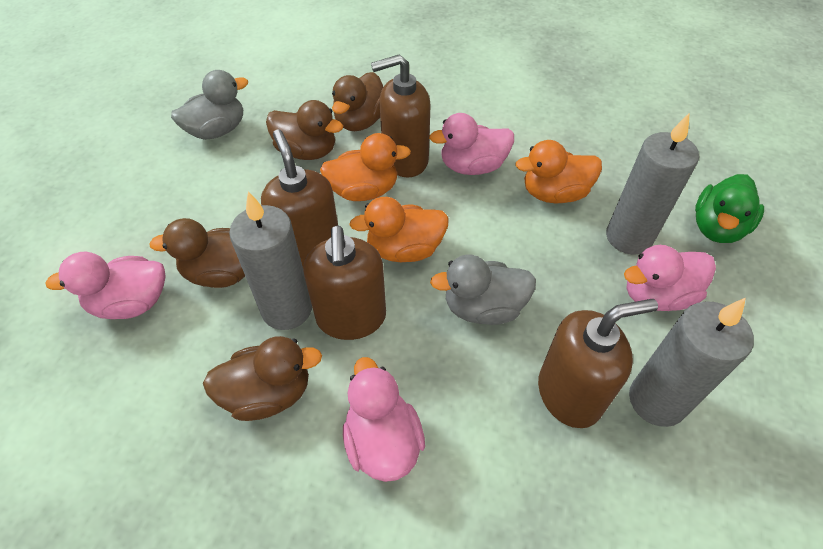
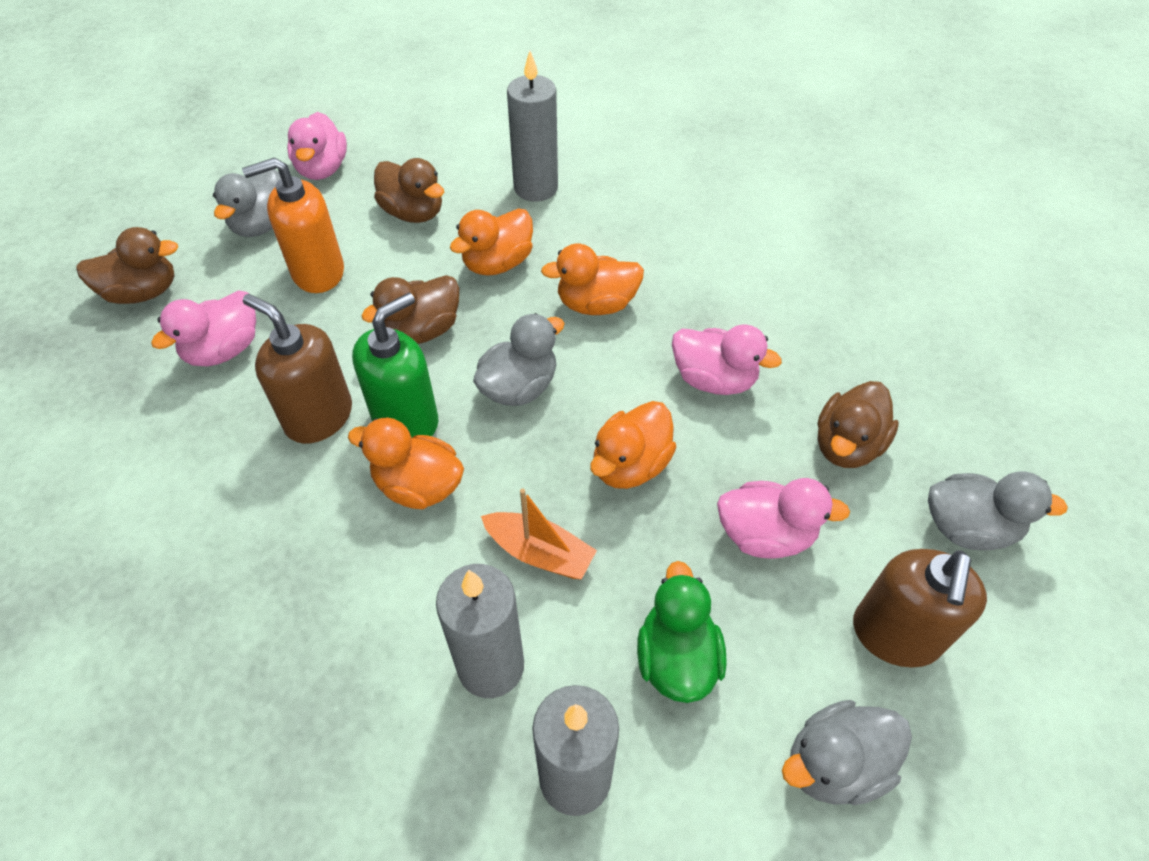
brown soap dispenser: 4 -> 2
green soap dispenser: 0 -> 1
grey duck: 2 -> 4
orange boat: 0 -> 1
orange duck: 3 -> 4
orange soap dispenser: 0 -> 1

